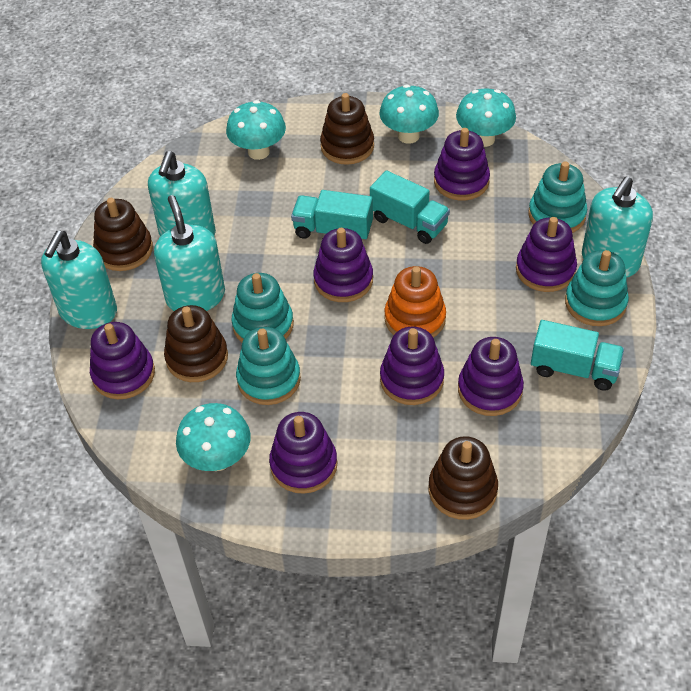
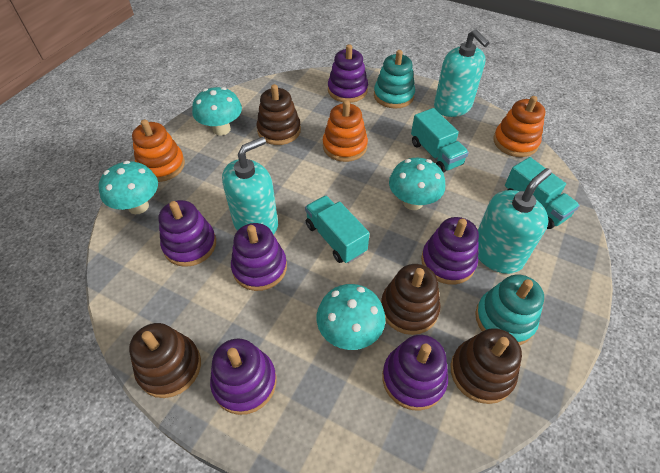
orange stacking toy: 1 -> 3
purple stacking toy: 7 -> 6
turquoise soap dispenser: 4 -> 3
turquoise stacking toy: 4 -> 2

